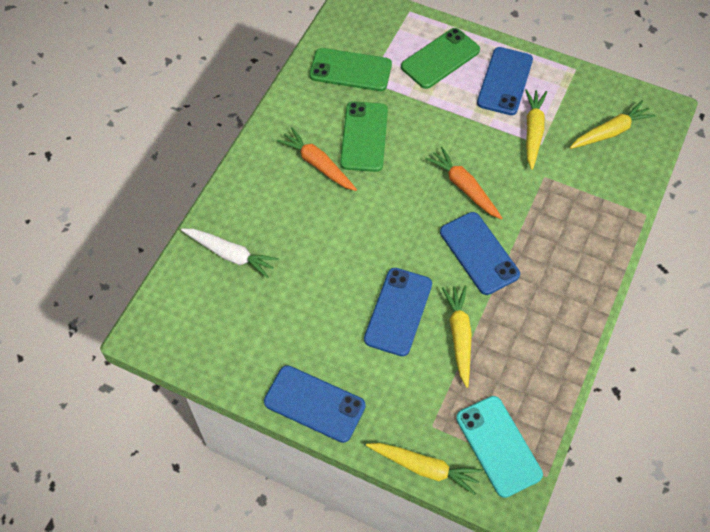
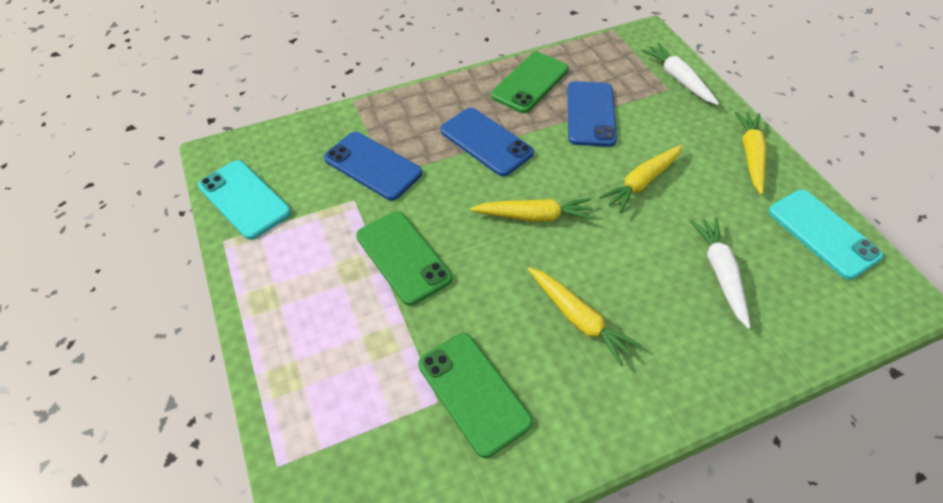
blue phone: 4 -> 3
orange carrot: 2 -> 0
turquoise phone: 1 -> 2
white carrot: 1 -> 2

